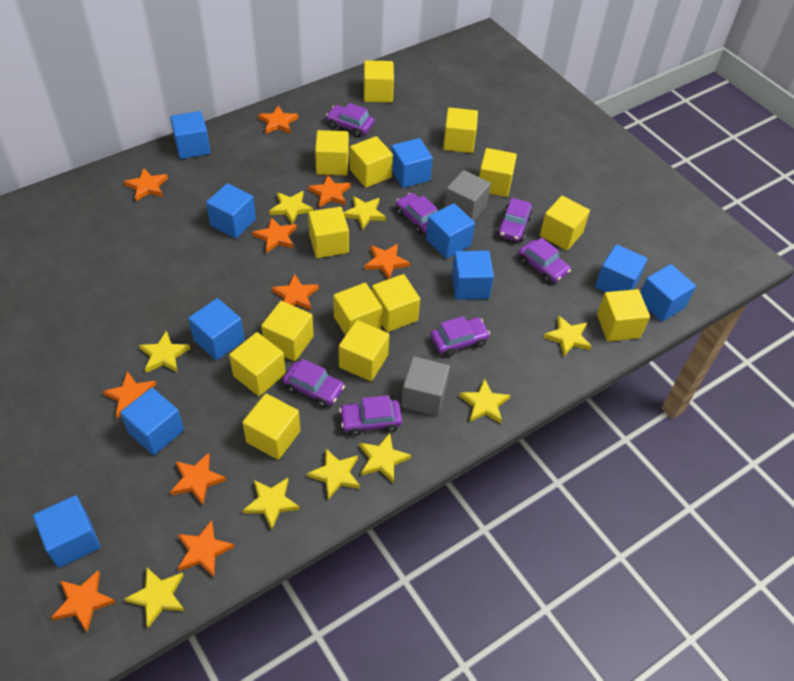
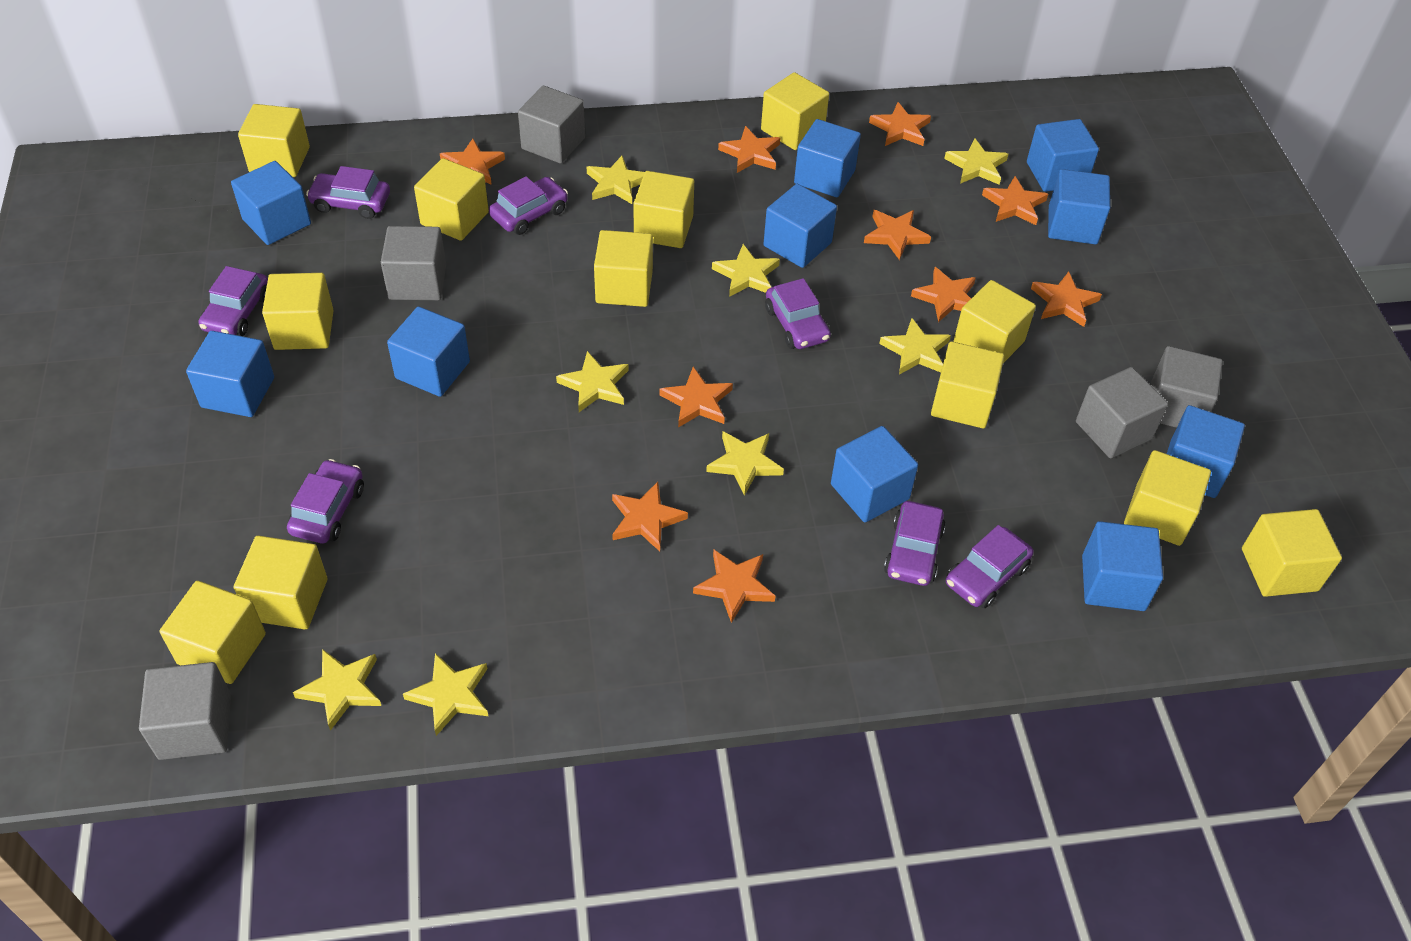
grey cube: 2 -> 5
yellow cube: 14 -> 12
yellow star: 9 -> 8

